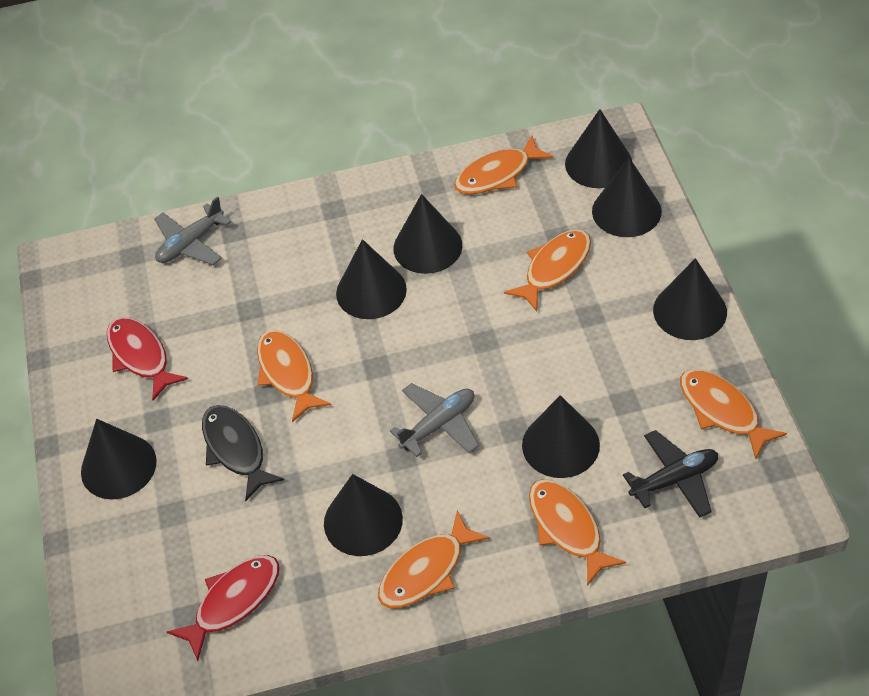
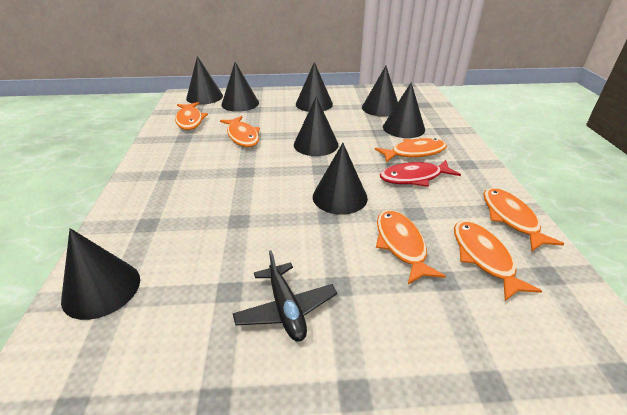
black fish: 1 -> 0
grey plane: 2 -> 0
red fish: 2 -> 1

